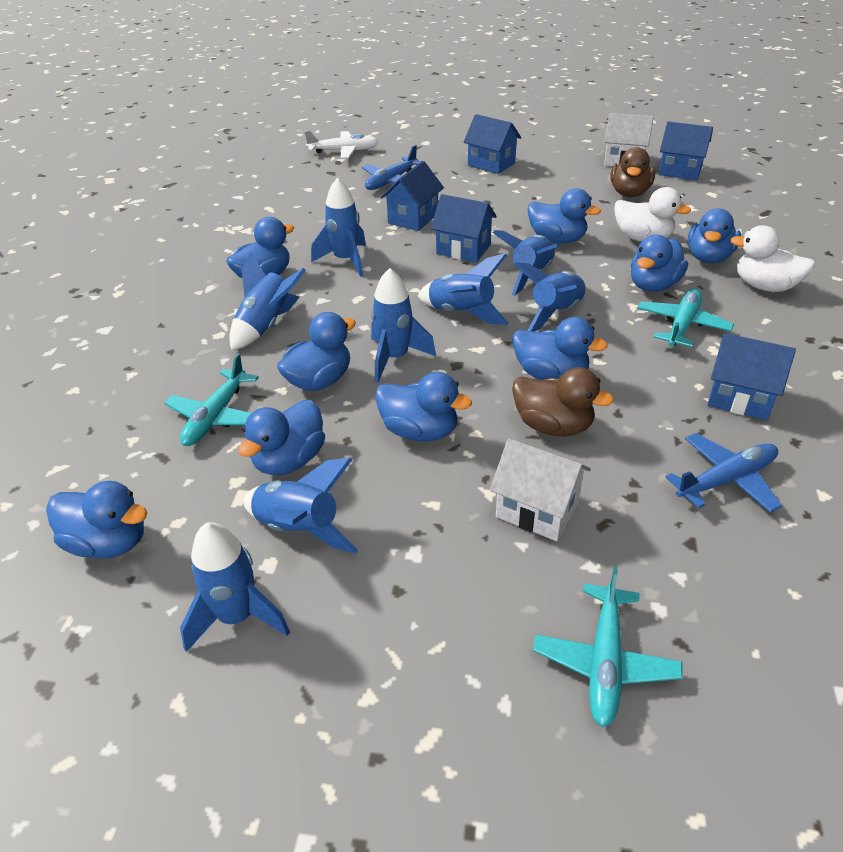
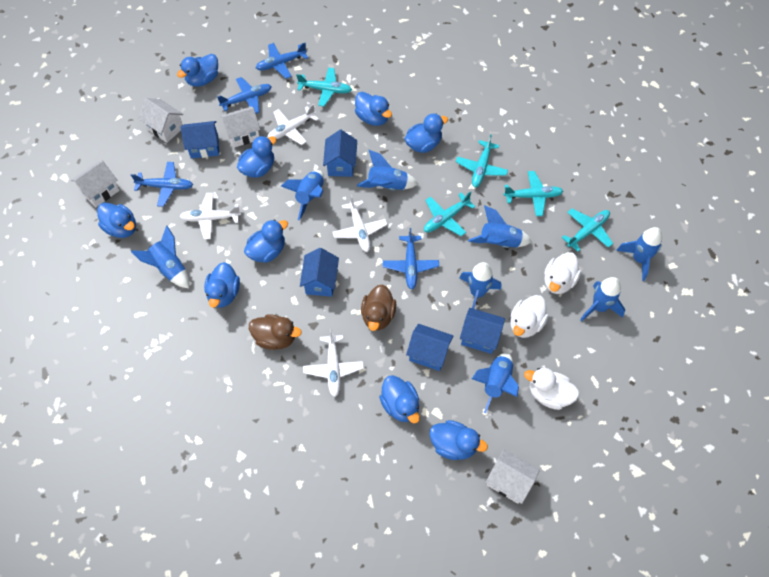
blue plane: 2 -> 4
turquoise plane: 3 -> 5
white duck: 2 -> 3
white house: 2 -> 4
white plane: 1 -> 4

